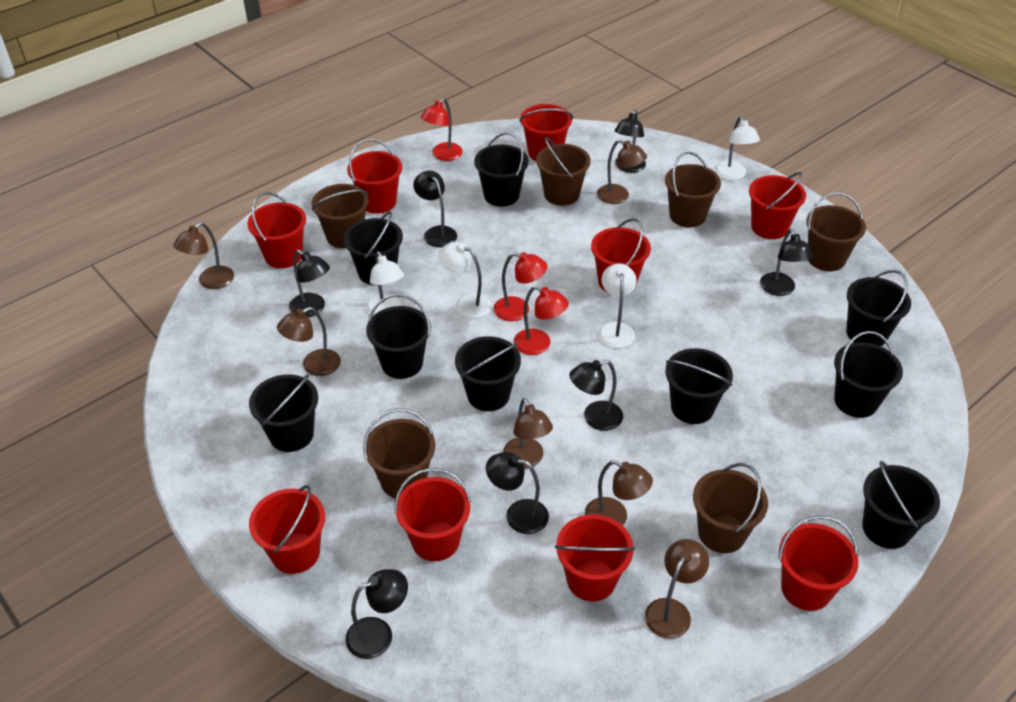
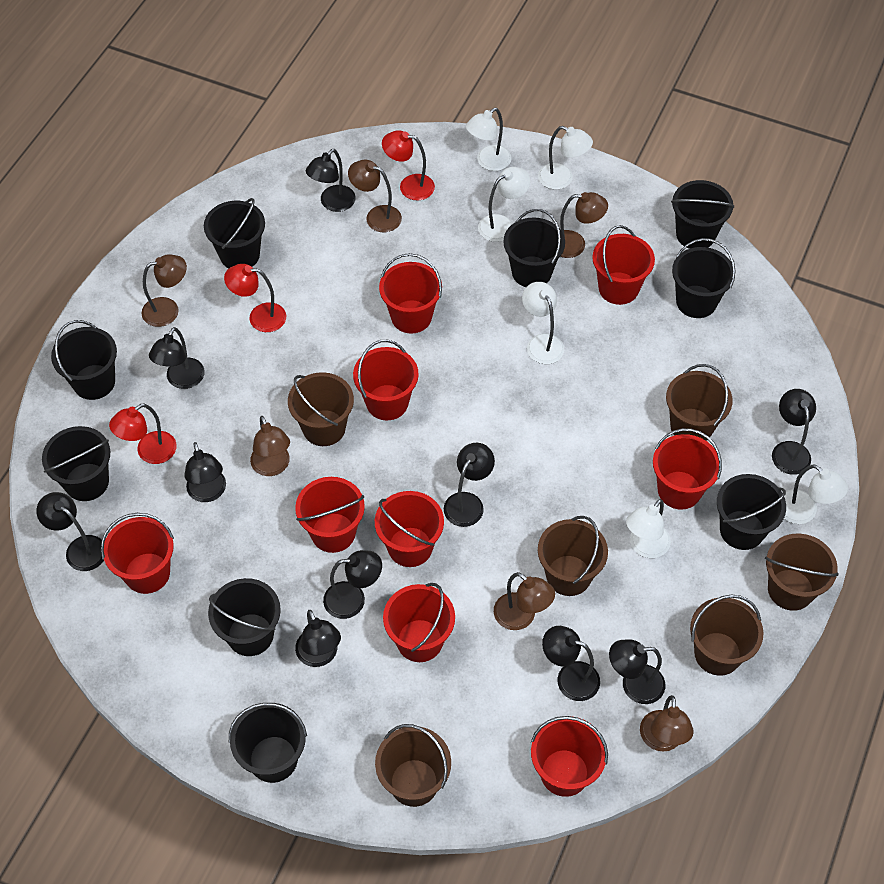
black lamp: 7 -> 10
white lamp: 4 -> 6

